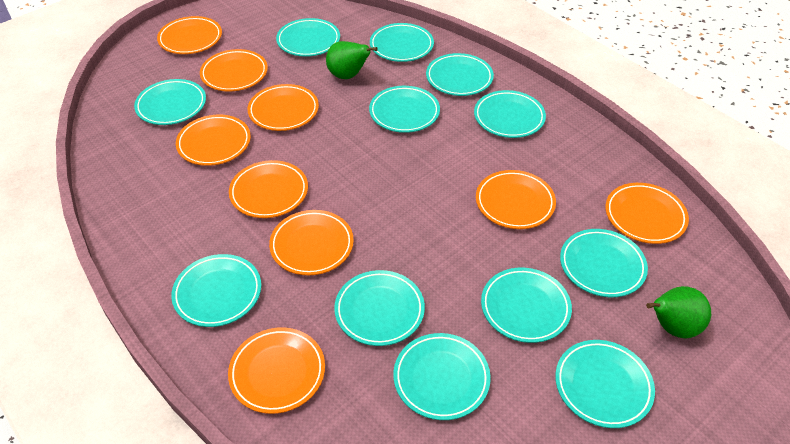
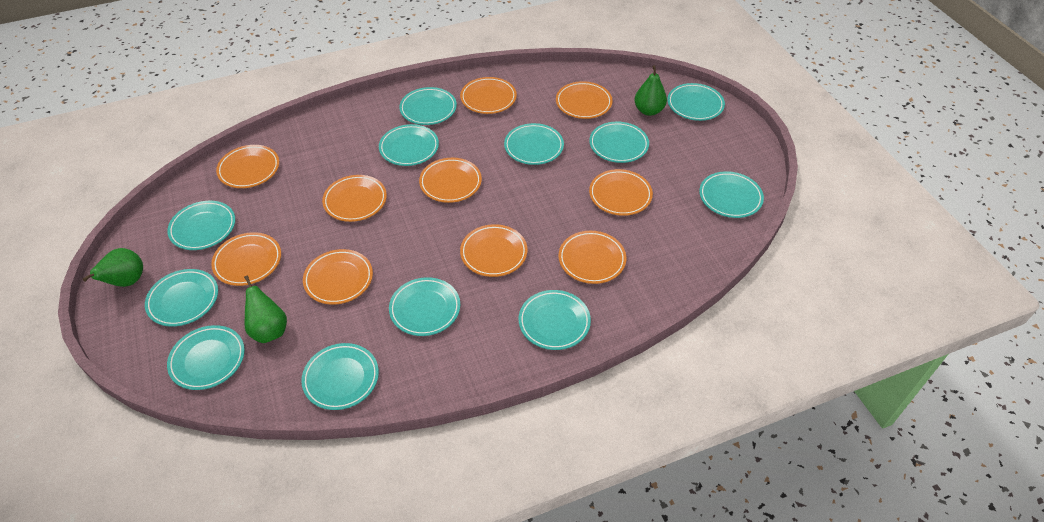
green pear: 2 -> 3
orange plate: 9 -> 10

